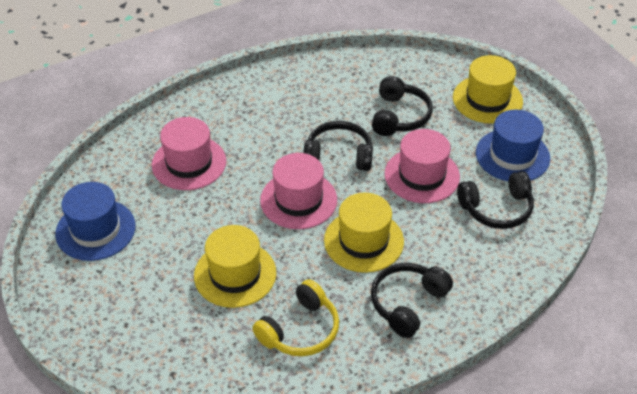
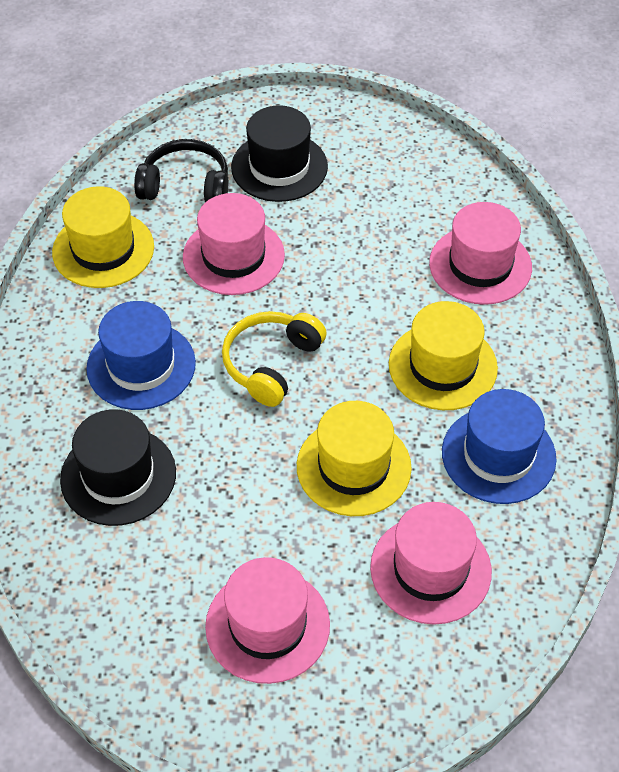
black hat: 0 -> 2
black headphones: 4 -> 1
pink hat: 3 -> 4

